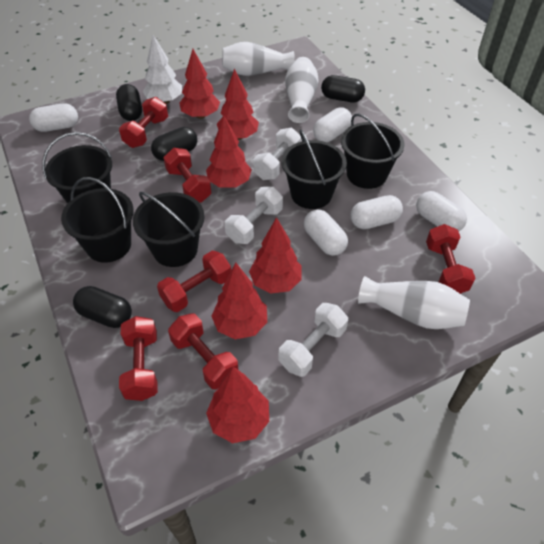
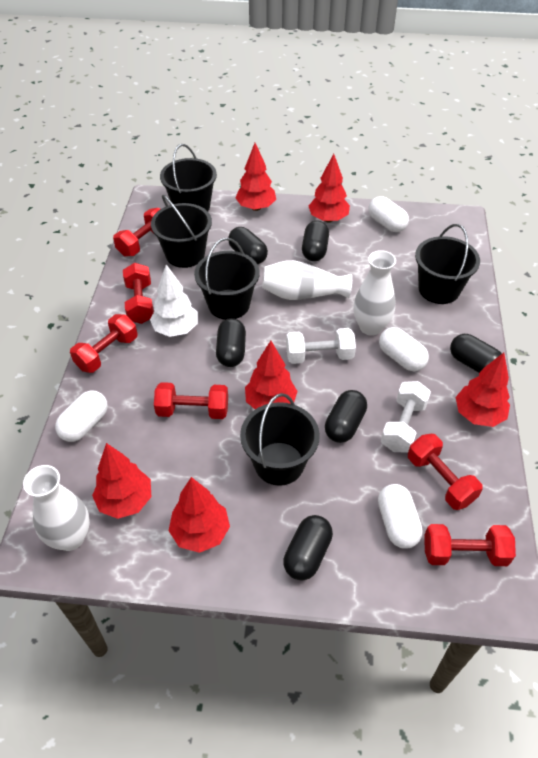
black capsule: 4 -> 6
white capsule: 5 -> 4
white dumbbell: 3 -> 2

